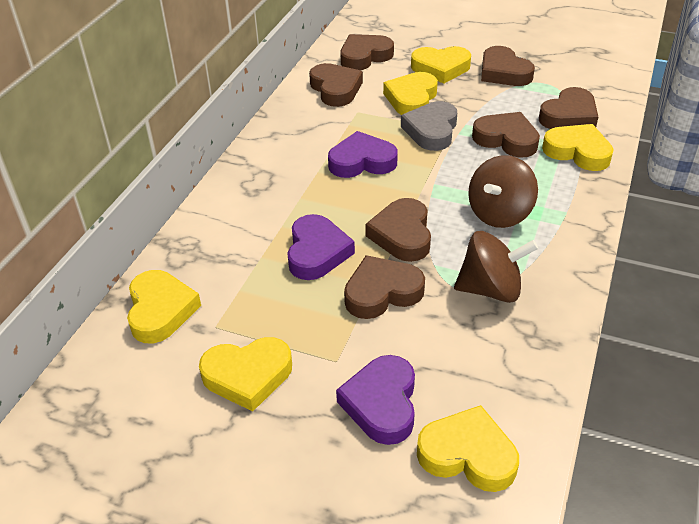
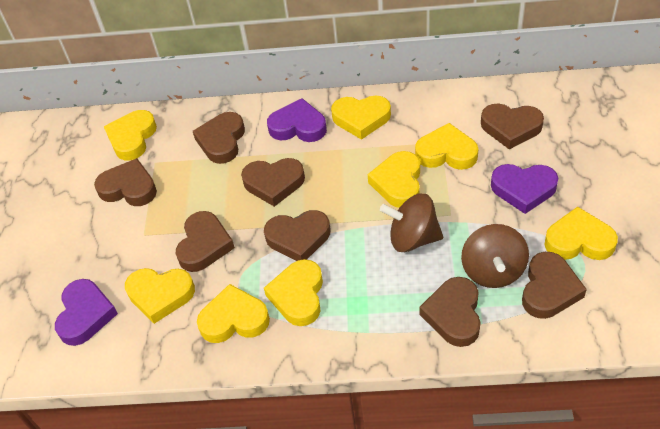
brown heart: 7 -> 8
grey heart: 1 -> 0
yellow heart: 6 -> 8

